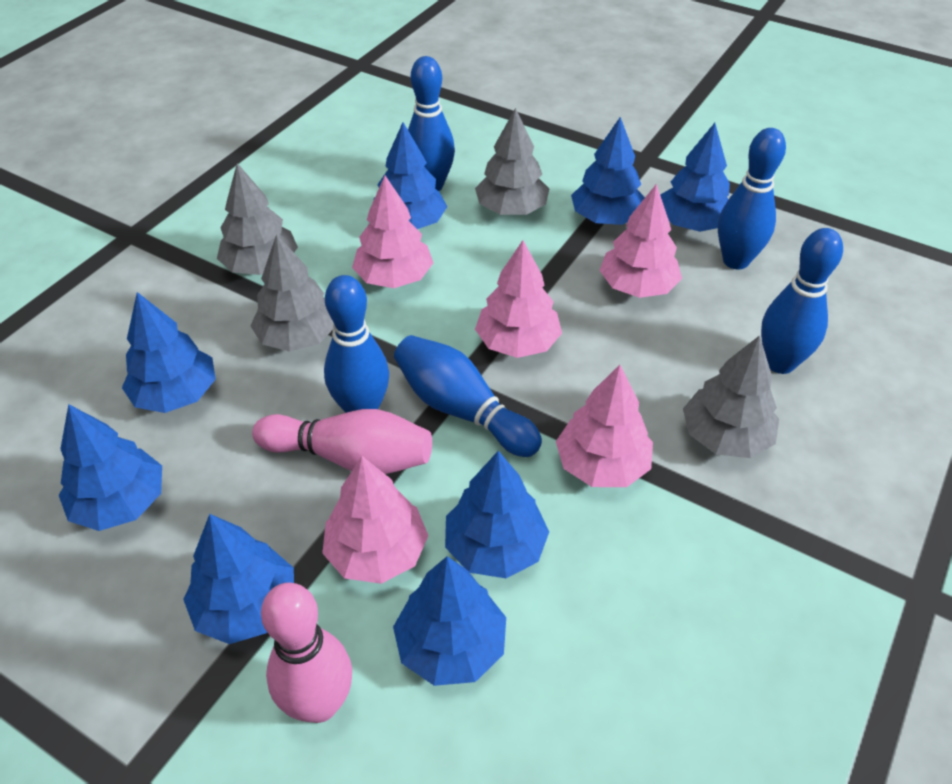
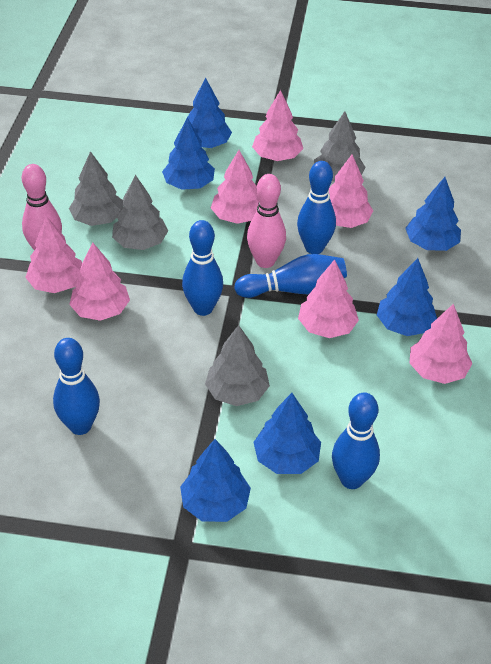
blue tree: 8 -> 6
pink tree: 5 -> 7

